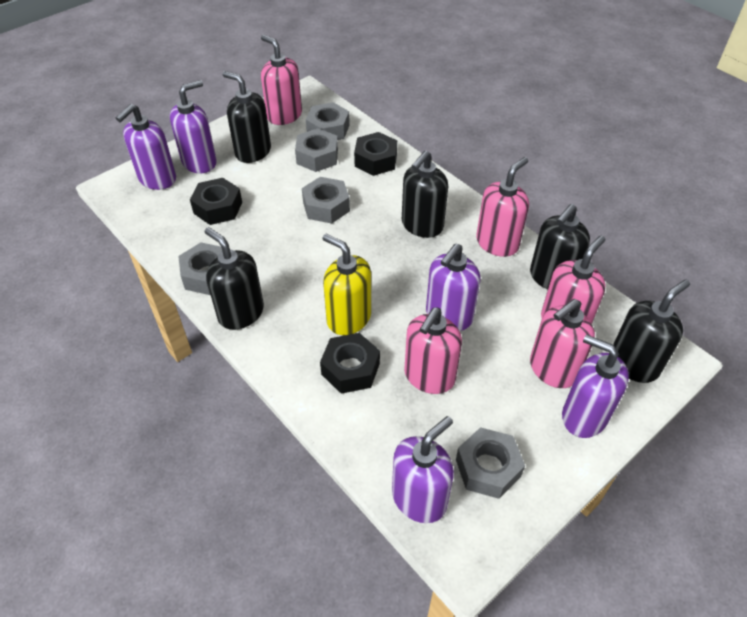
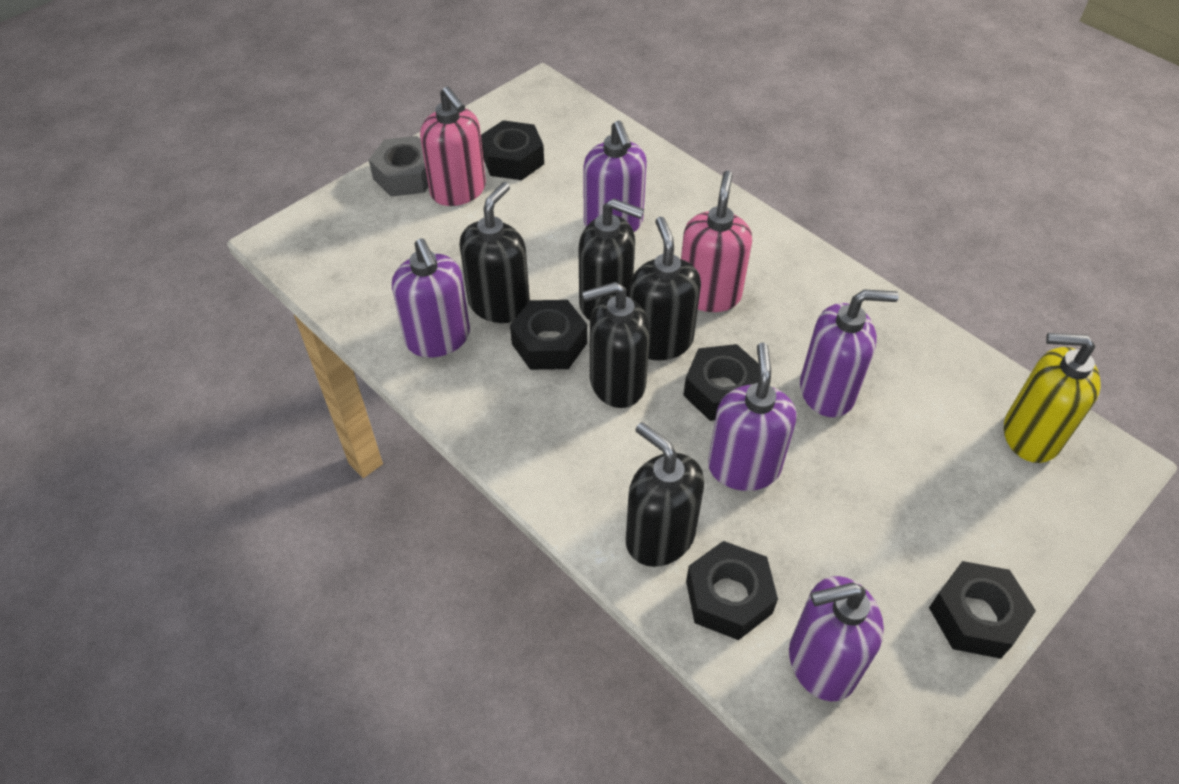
black nut: 3 -> 5
grey nut: 5 -> 1
pink soap dispenser: 5 -> 2

